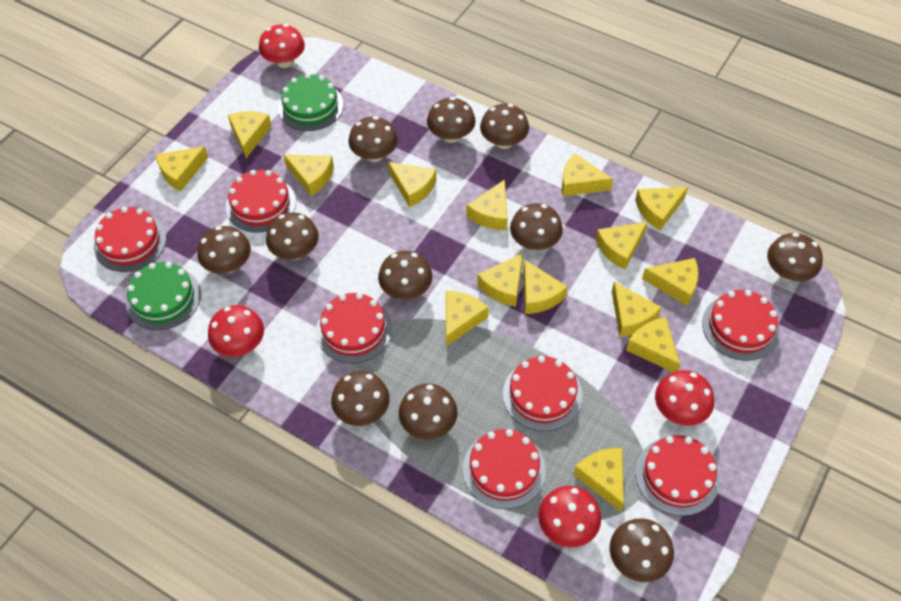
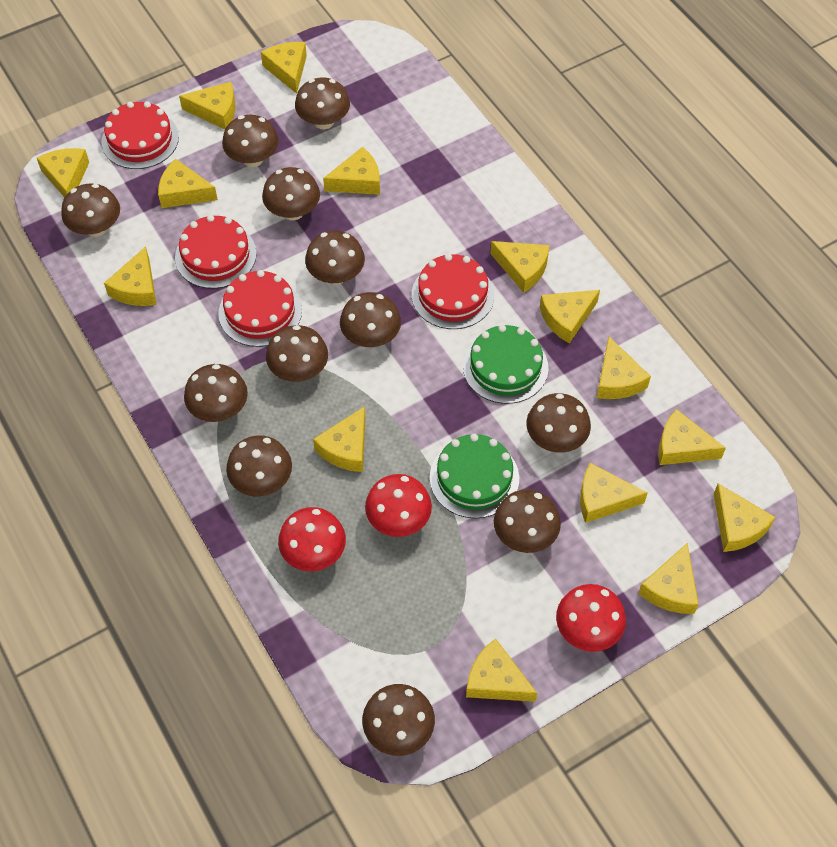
brown mushroom: 11 -> 12
red cake: 7 -> 4
red mushroom: 4 -> 3

